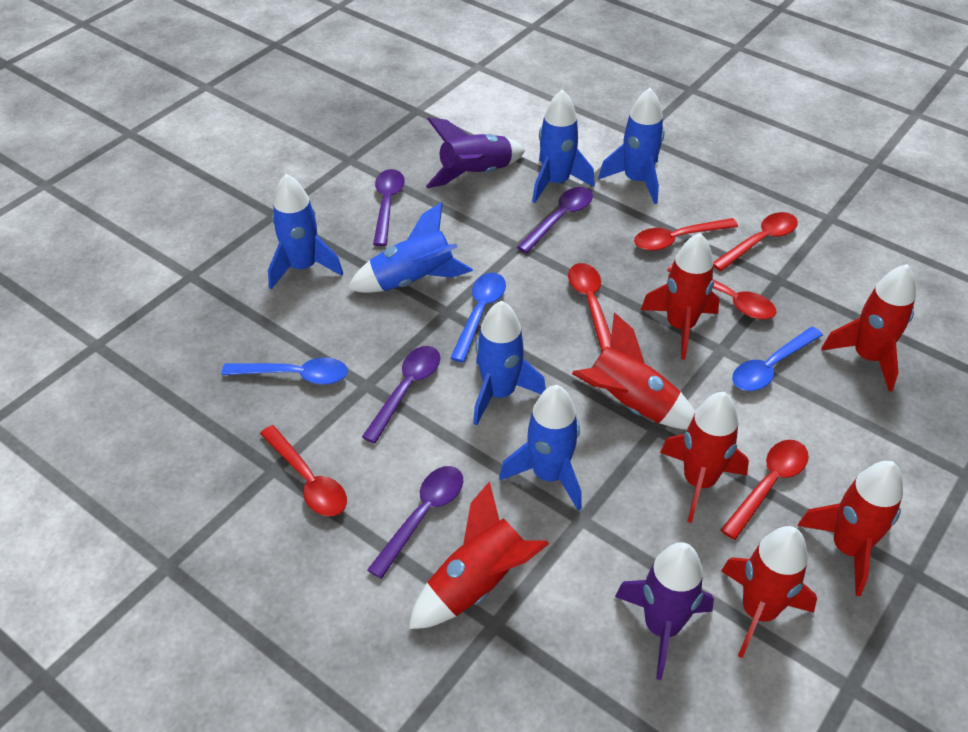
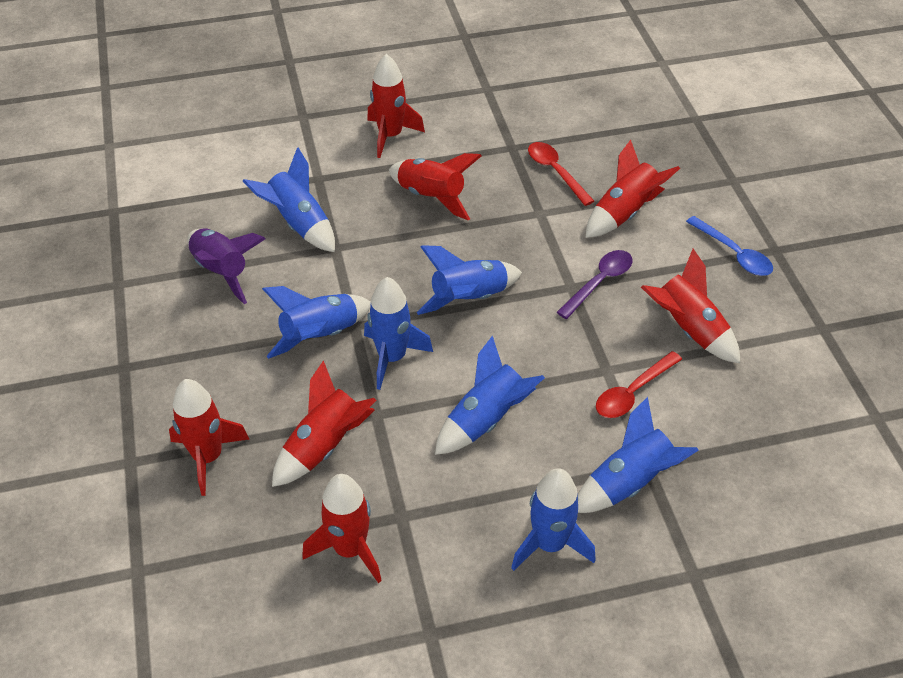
blue rocket: 6 -> 7
blue spoon: 3 -> 1
purple rocket: 2 -> 1
purple spoon: 4 -> 1
red spoon: 6 -> 2

